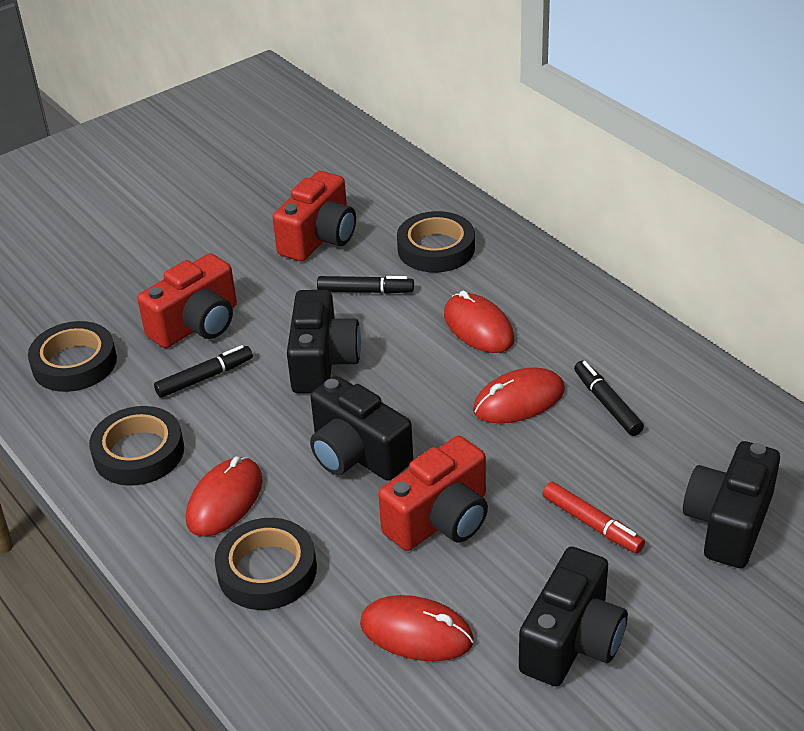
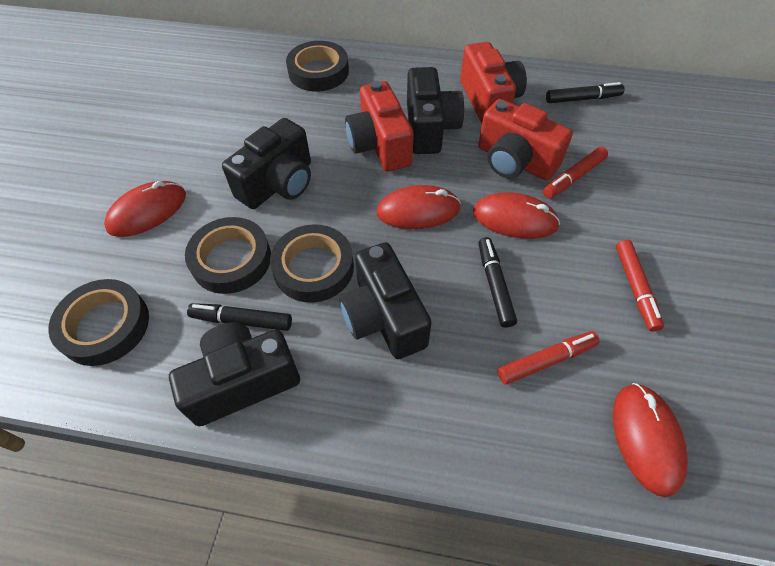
red marker: 1 -> 3

